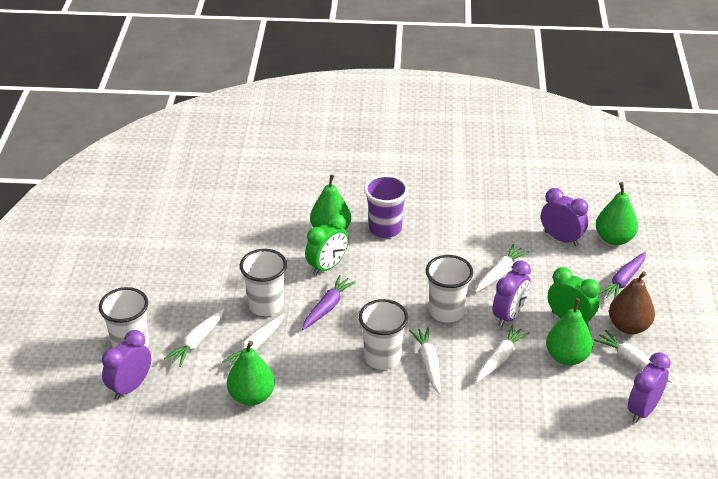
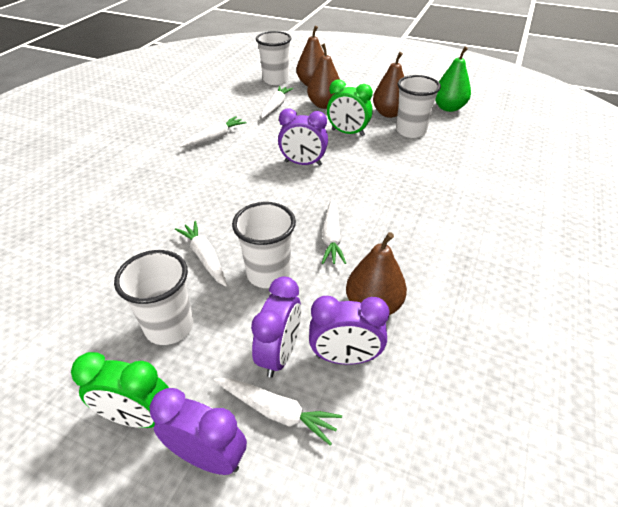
brown pear: 1 -> 4
green pear: 4 -> 1
purple carrot: 2 -> 0
purple cup: 1 -> 0
white carrot: 6 -> 5

